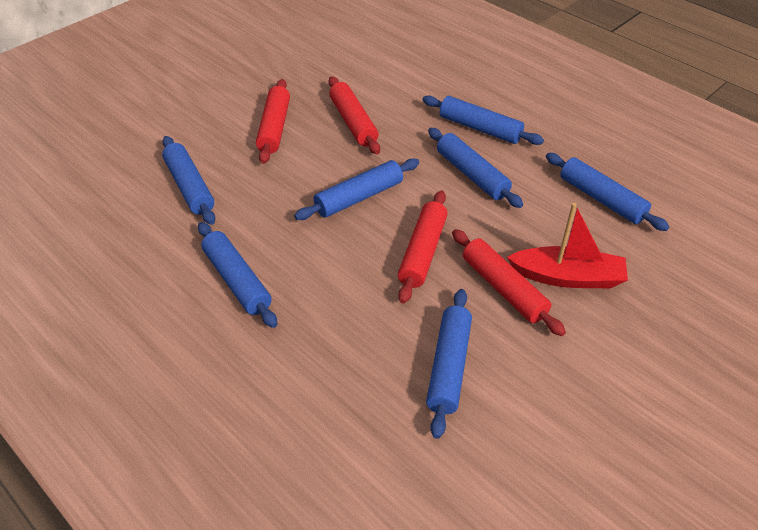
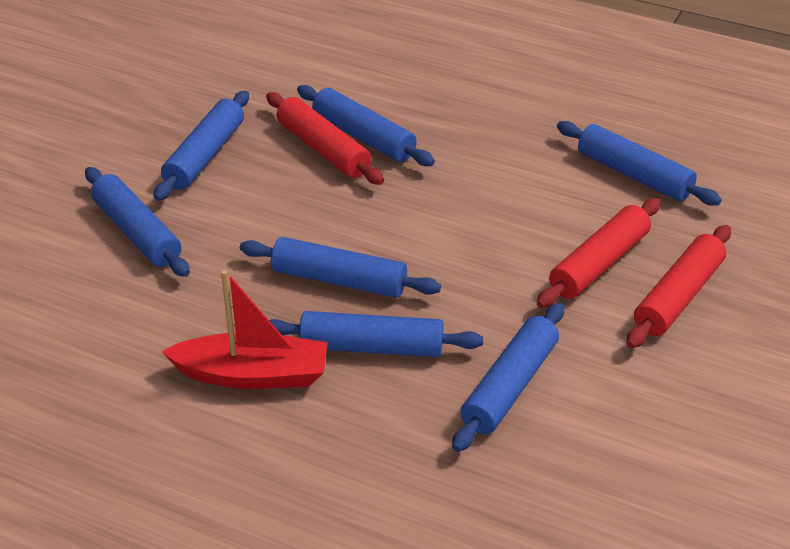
red rolling pin: 4 -> 3

